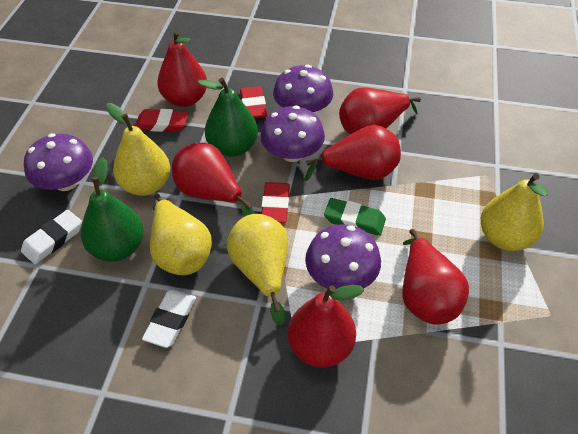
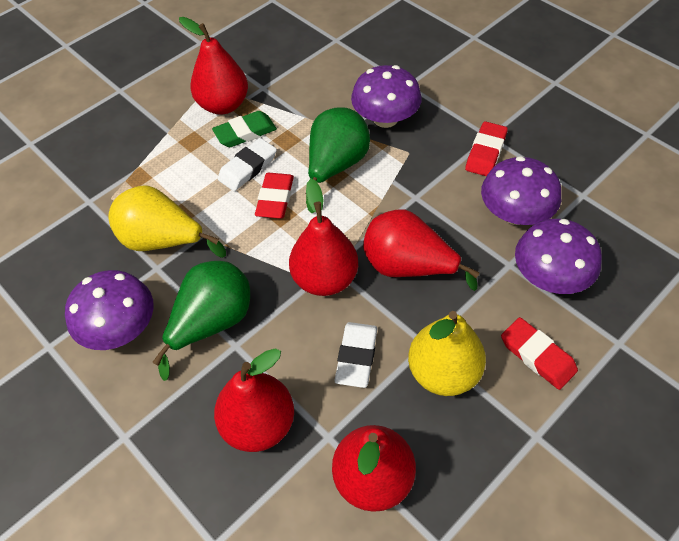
red pear: 6 -> 5
yellow pear: 4 -> 2

